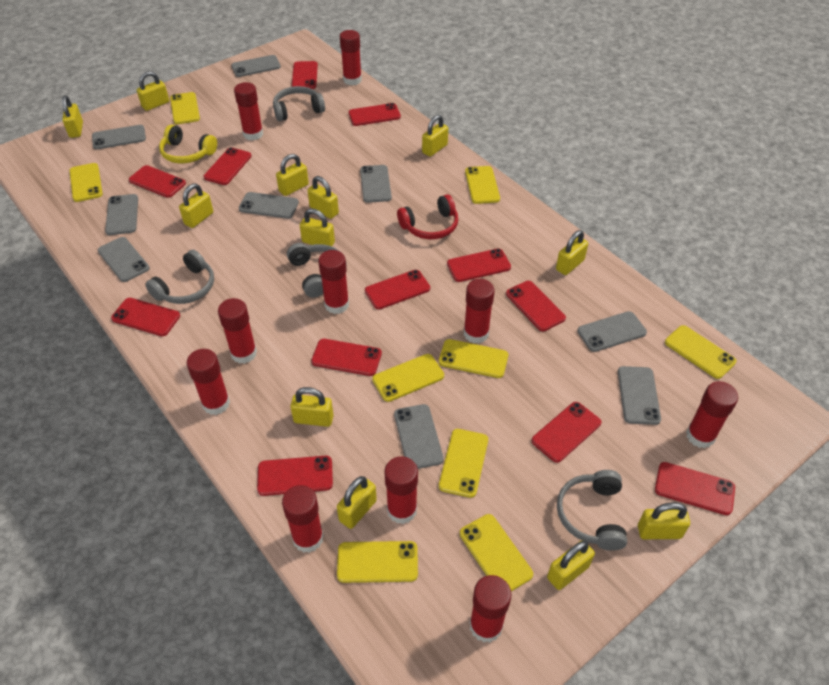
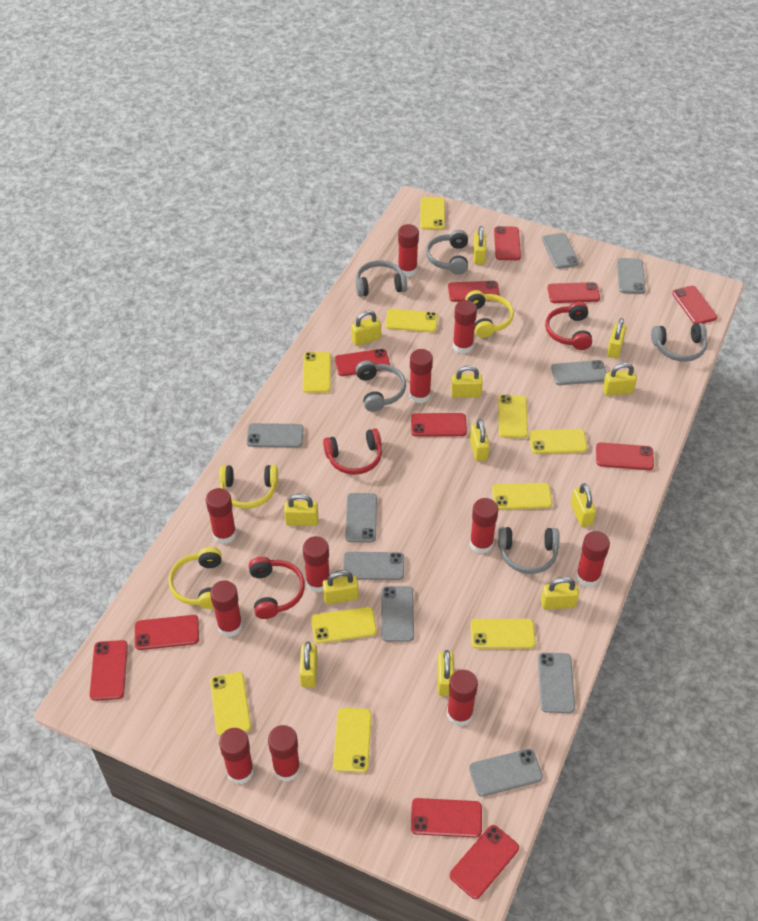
grey headphones: 4 -> 5
red glue stick: 10 -> 11
red headphones: 1 -> 3
red phone: 12 -> 11
yellow headphones: 1 -> 3
yellow phone: 9 -> 10

